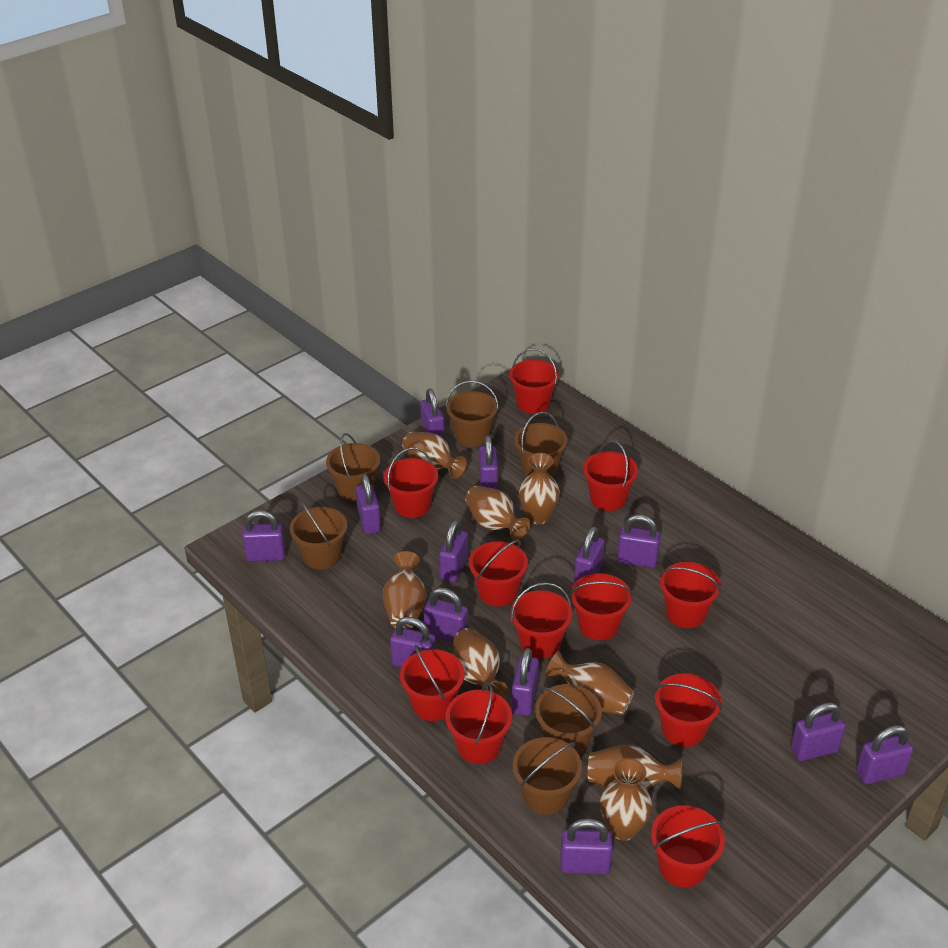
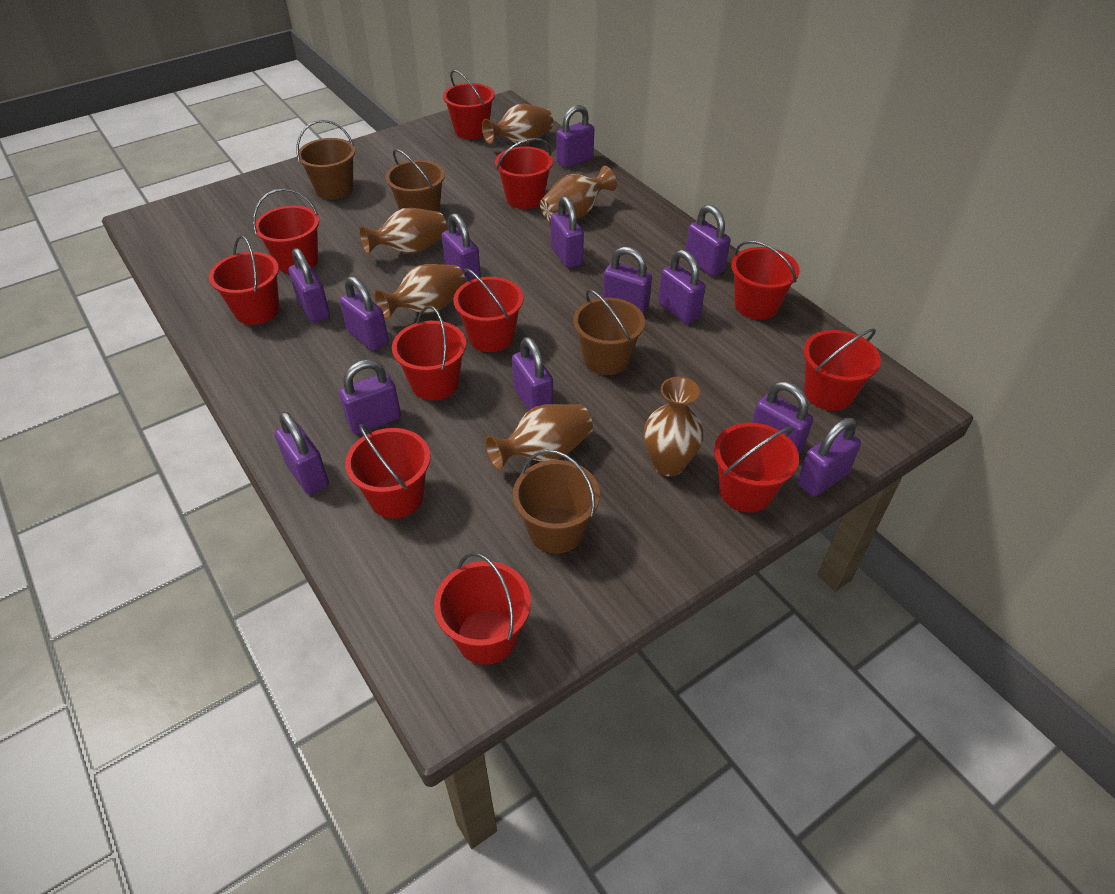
brown bucket: 6 -> 4
brown vase: 8 -> 6

